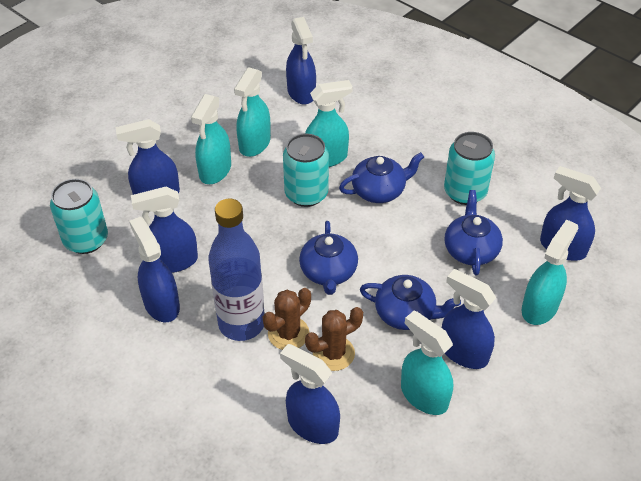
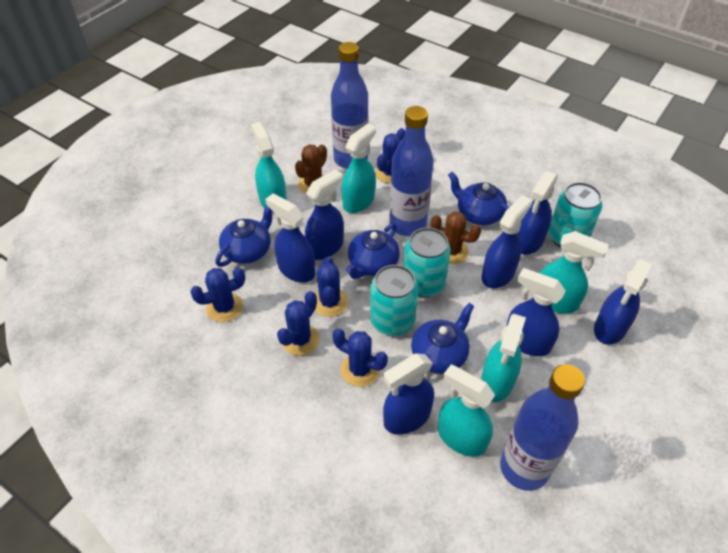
blue bottle: 1 -> 3
blue cactus: 0 -> 5

